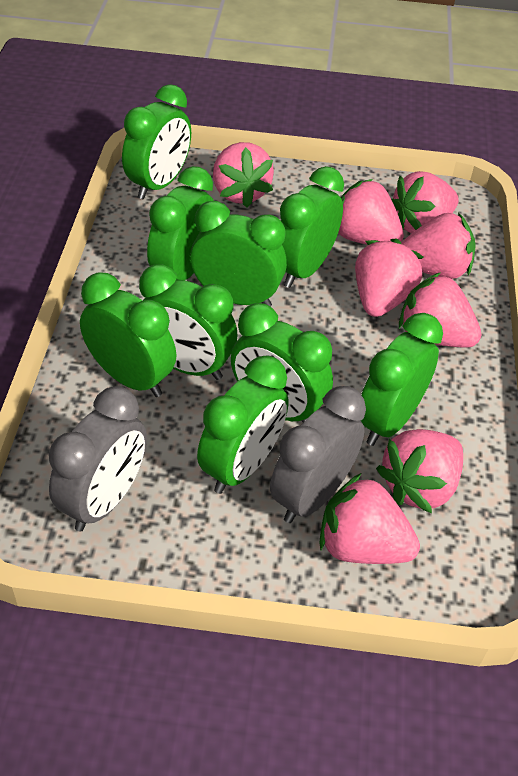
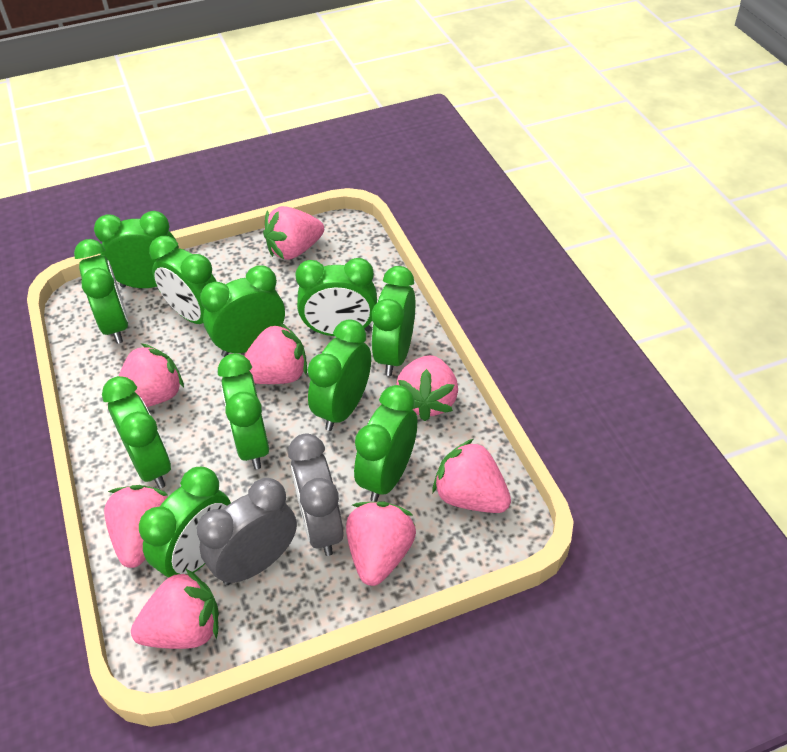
green clock: 9 -> 11

